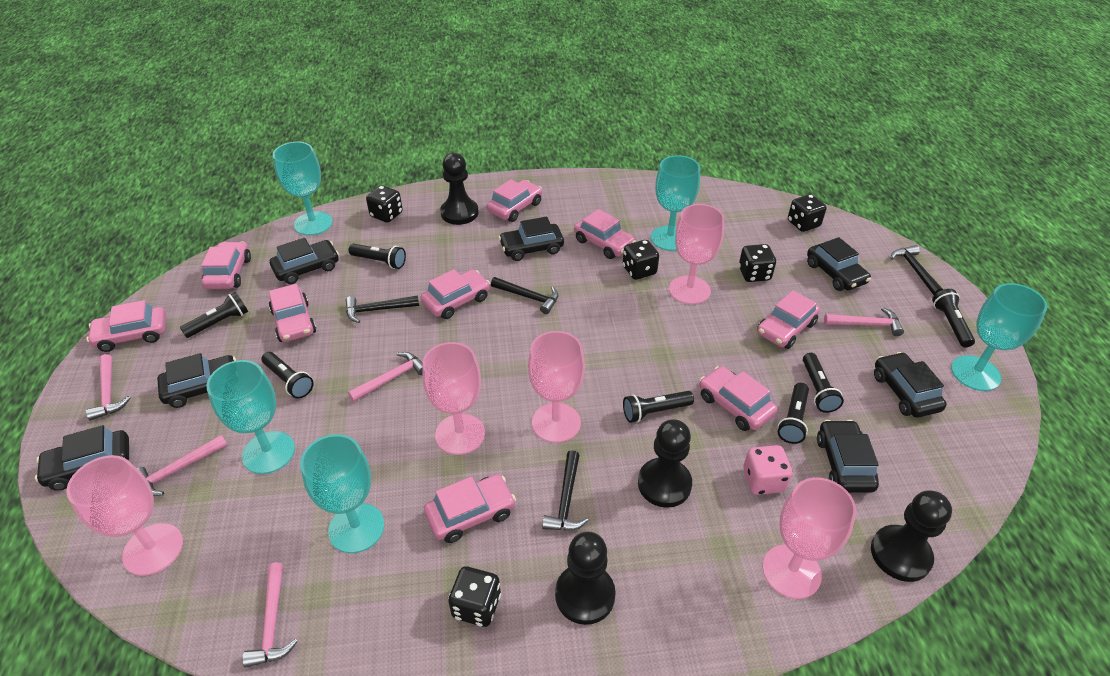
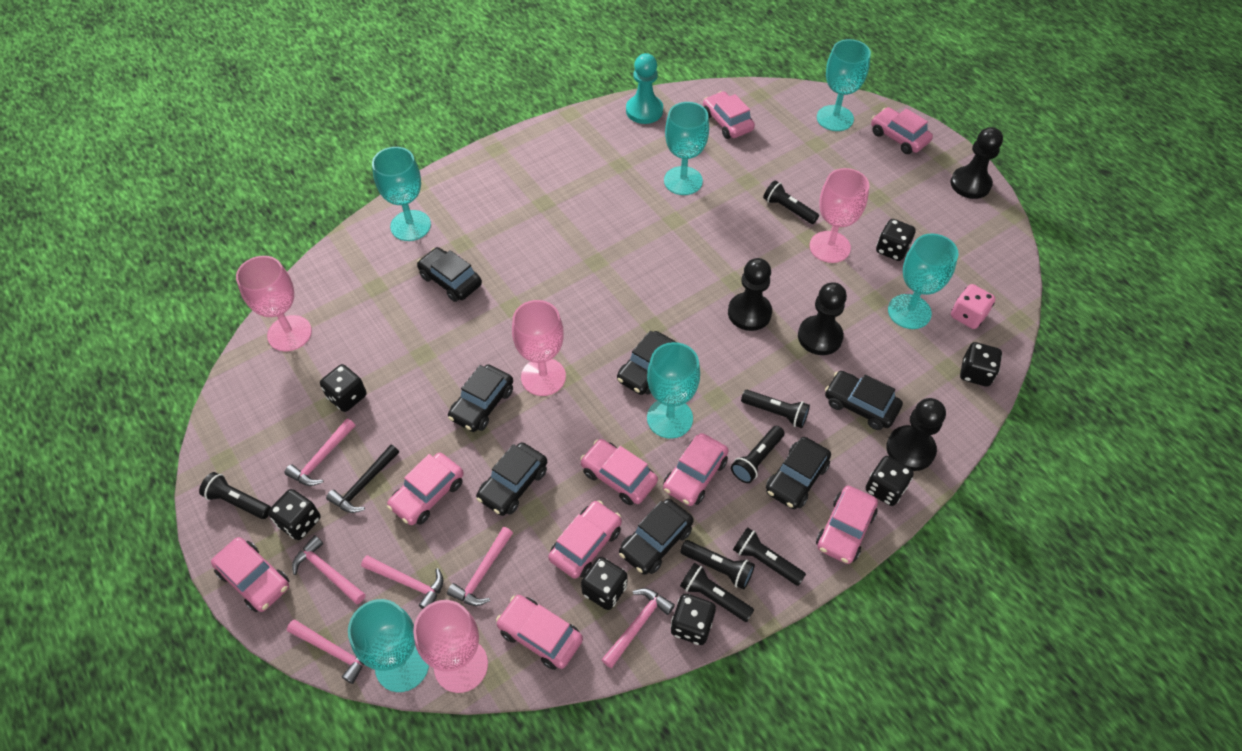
black dice: 5 -> 7
black hammer: 4 -> 1
pink goblet: 5 -> 4
pink hammer: 5 -> 6
turquoise goblet: 5 -> 6
turquoise pawn: 0 -> 1

